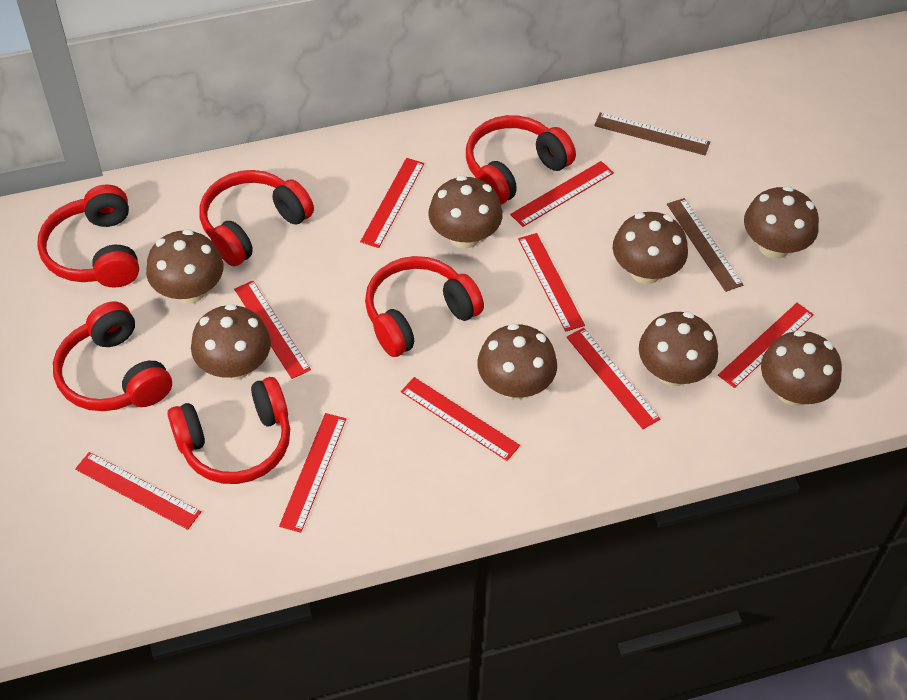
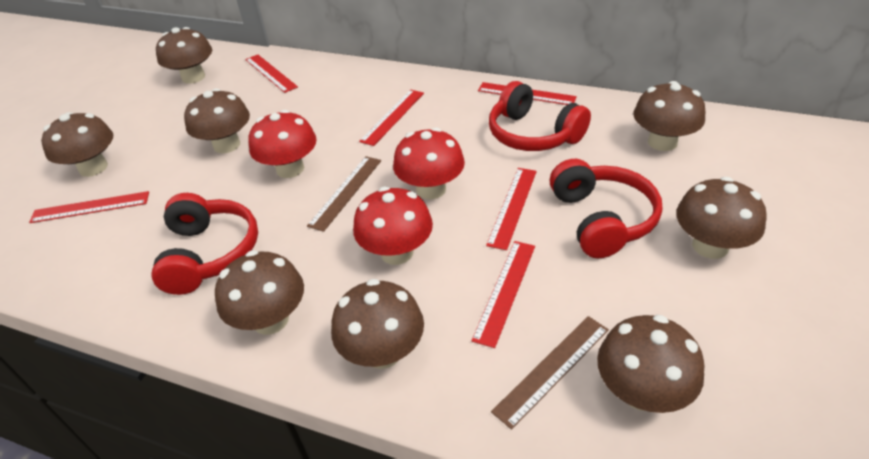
red headphones: 6 -> 3
red mushroom: 0 -> 3
red ruler: 9 -> 6

